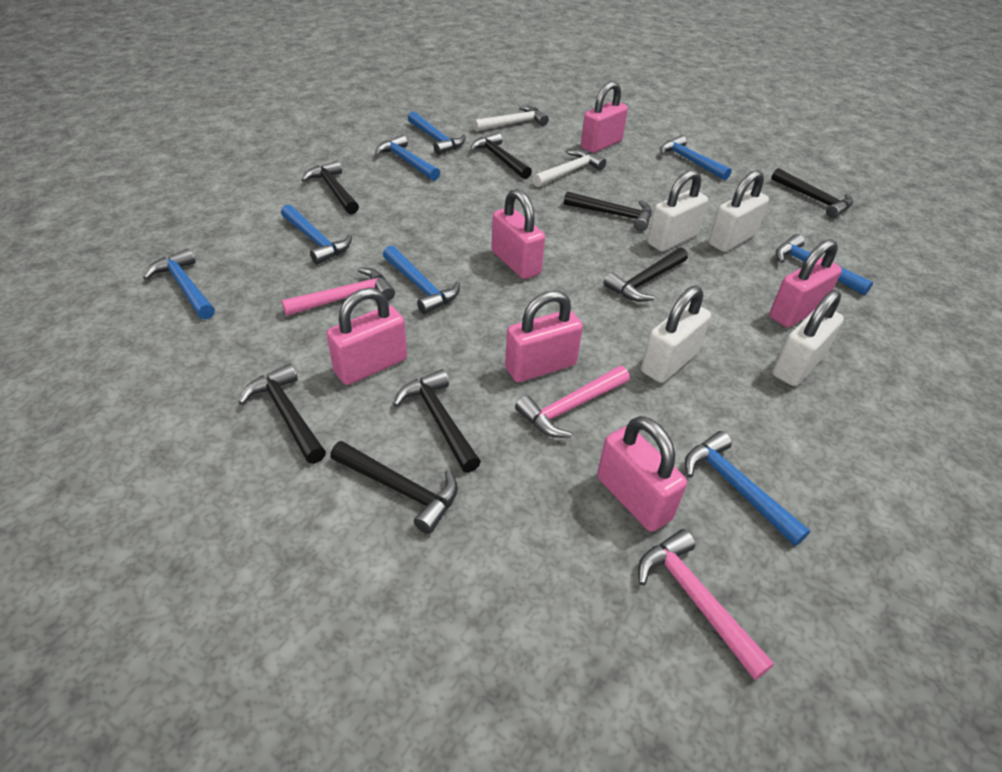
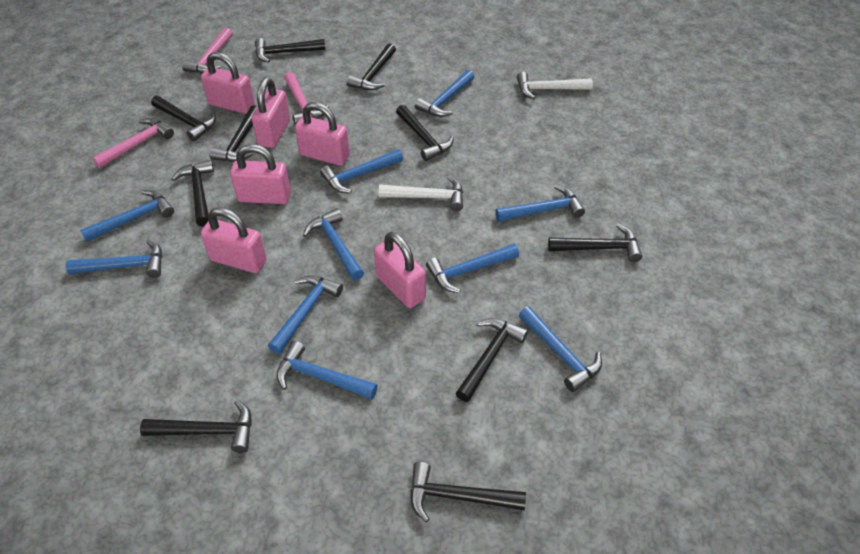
black hammer: 8 -> 10
blue hammer: 8 -> 10
white padlock: 4 -> 0

